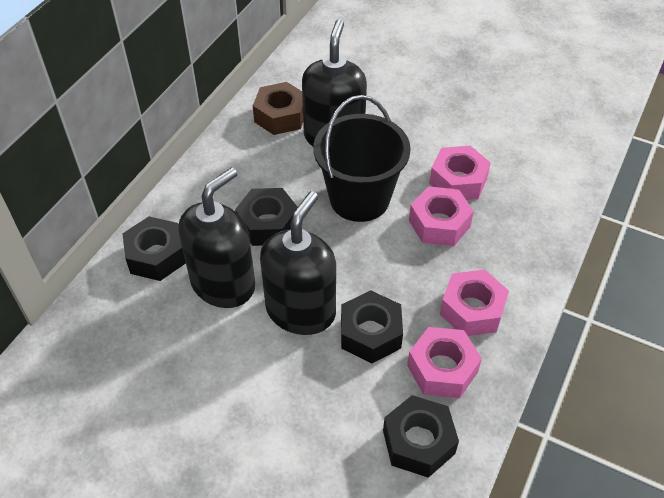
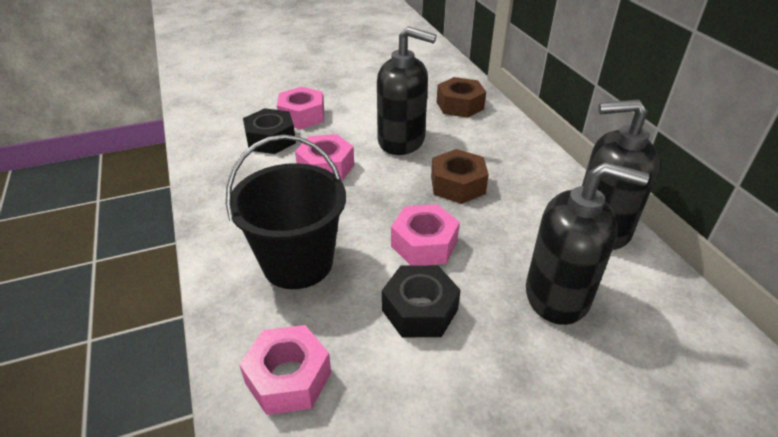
black nut: 4 -> 2
brown nut: 1 -> 2

